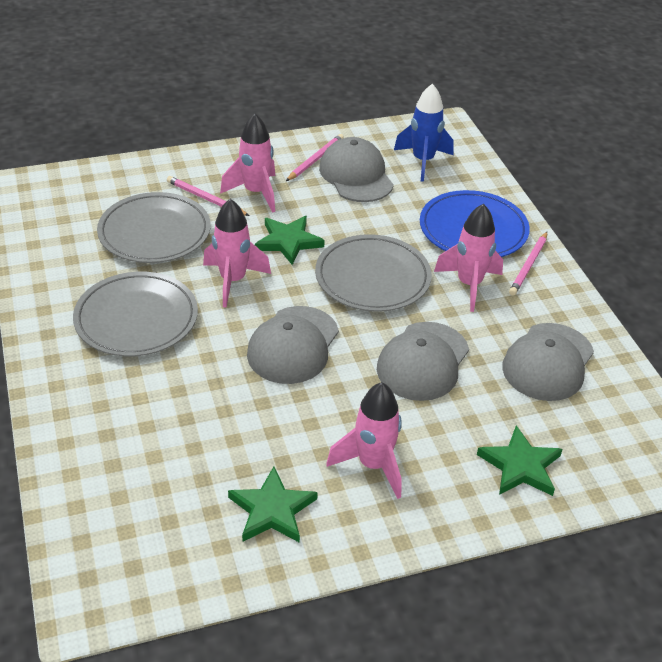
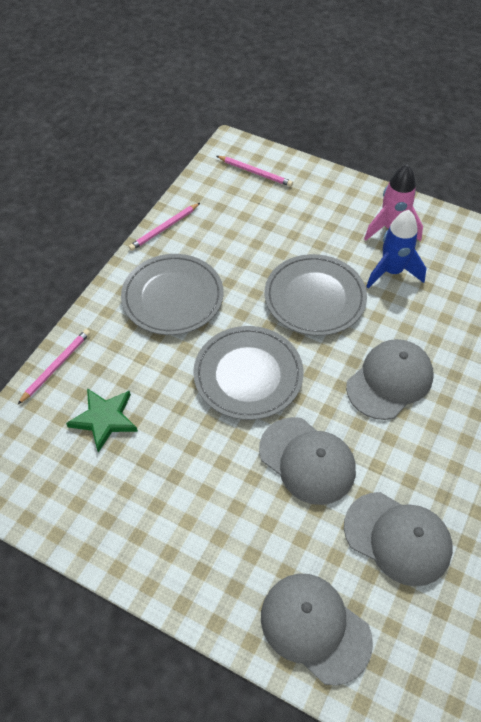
blue plate: 1 -> 0
green star: 3 -> 1
pink rocket: 4 -> 1

